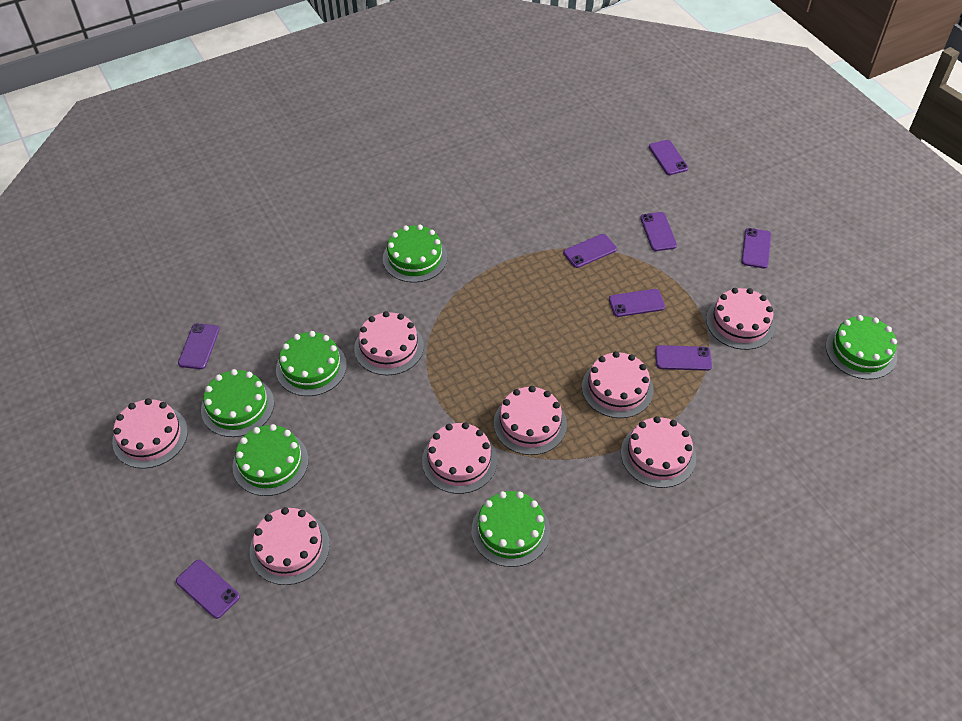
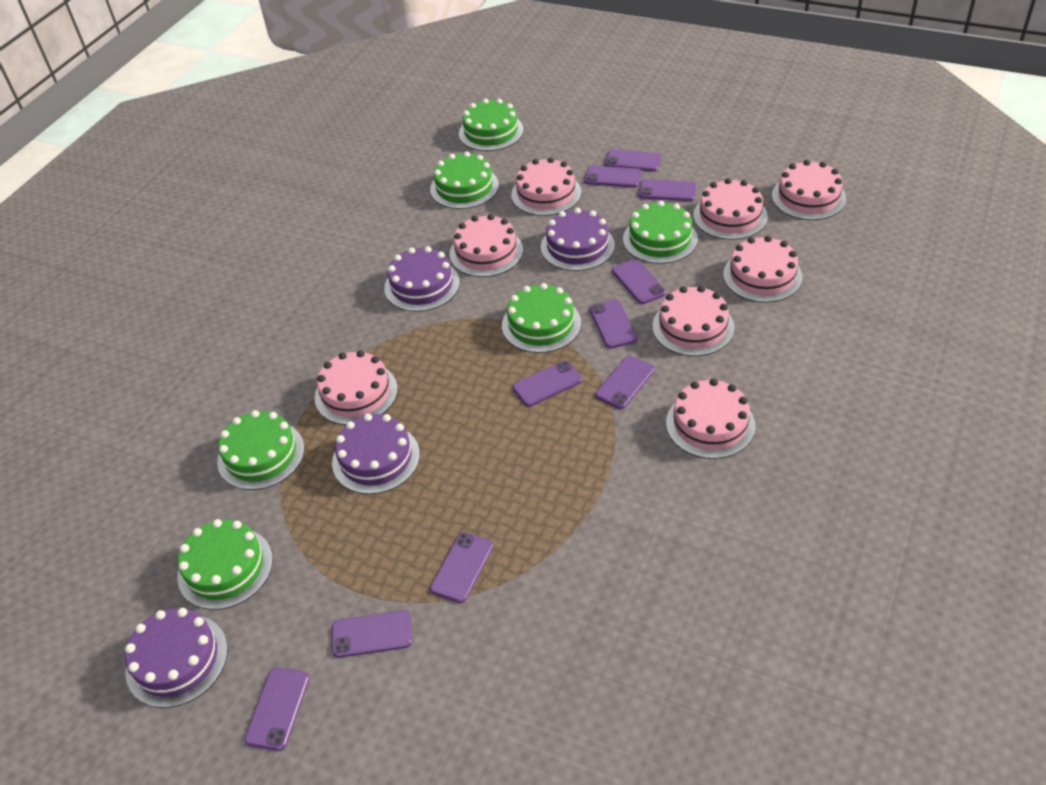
purple cake: 0 -> 4
purple phone: 8 -> 10

